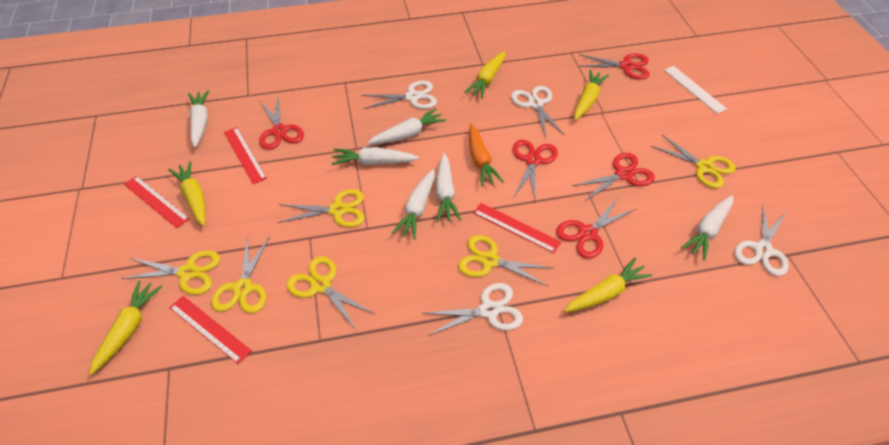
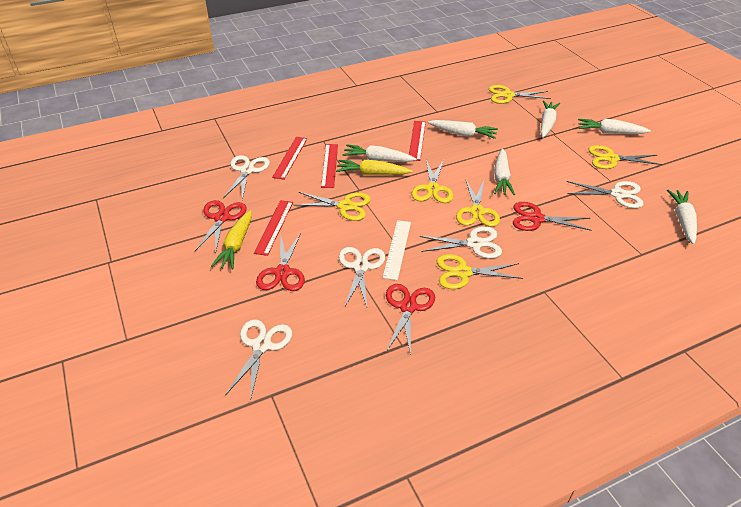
orange carrot: 1 -> 0
red scissors: 5 -> 4
white scissors: 4 -> 5
yellow carrot: 5 -> 2

